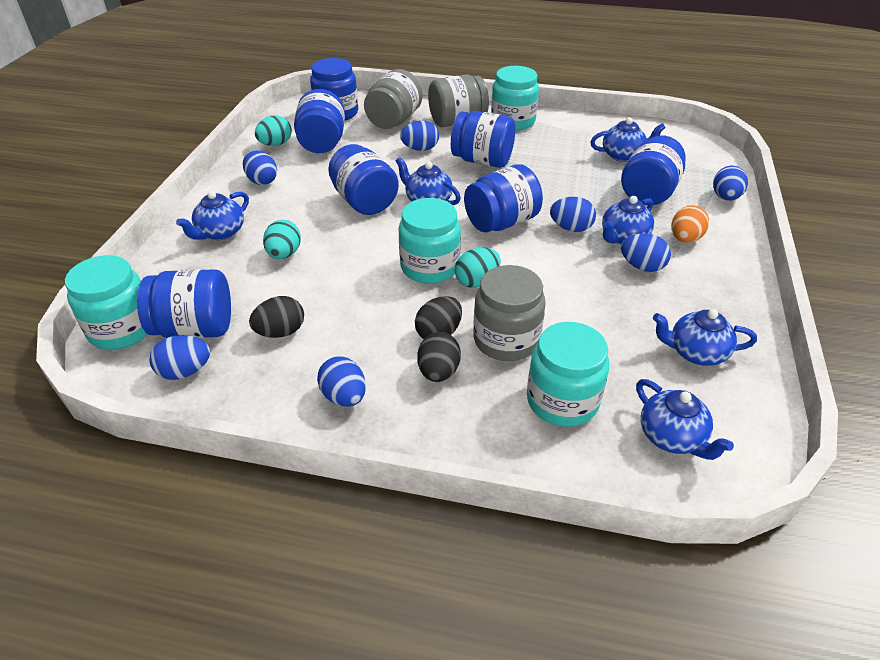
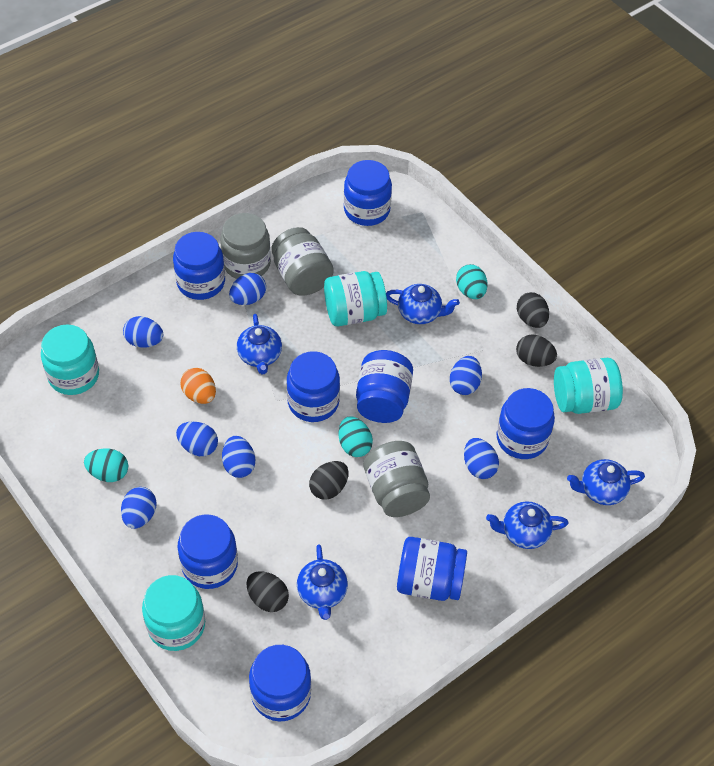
black egg: 3 -> 4
blue jar: 7 -> 8
blue teapot: 6 -> 5

